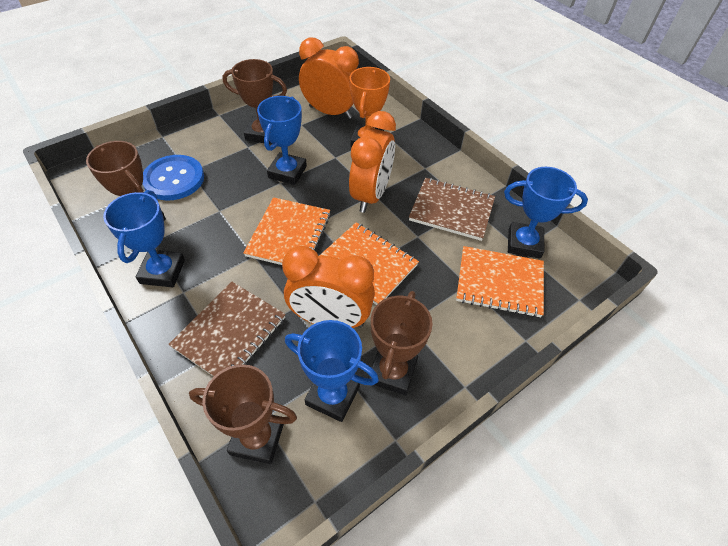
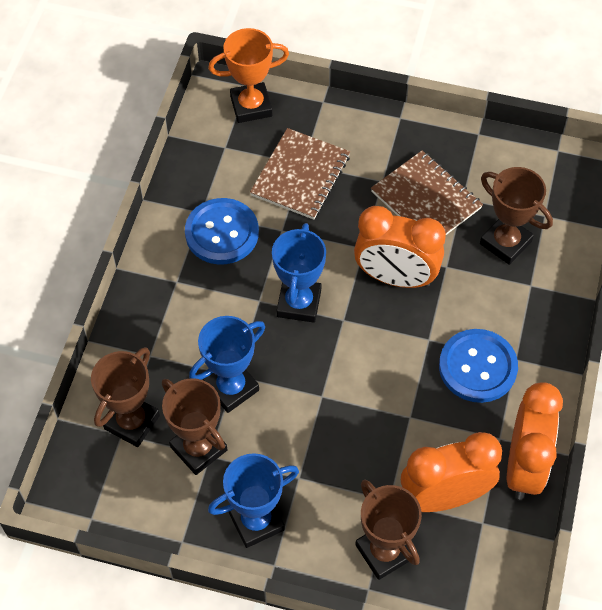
blue button: 1 -> 2
blue trophy: 4 -> 3
orange notebook: 3 -> 0

